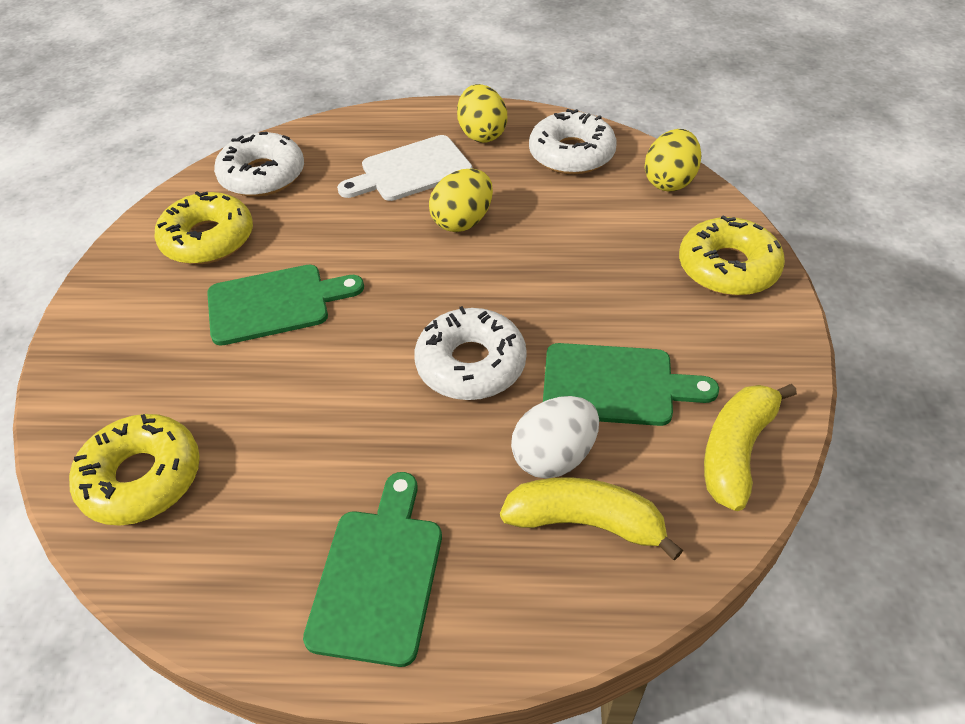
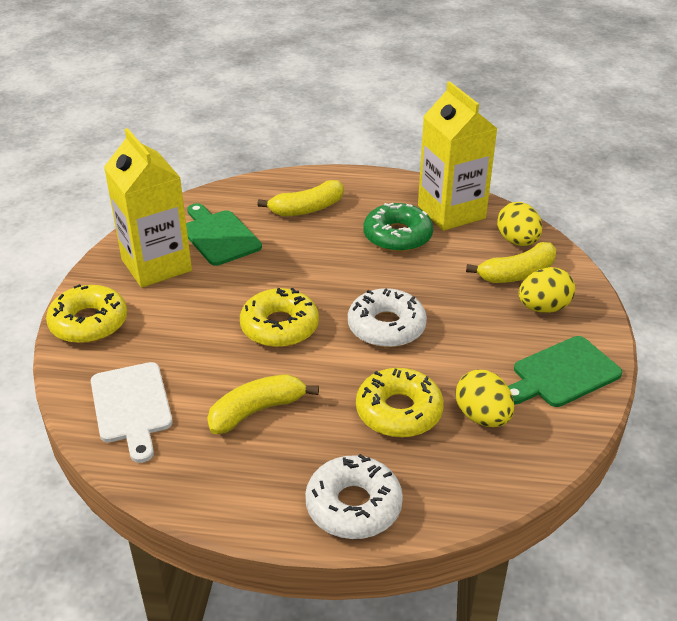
green cutting board: 3 -> 2
green donut: 0 -> 1
white donut: 3 -> 2
white egg: 1 -> 0
yellow banana: 2 -> 3
yellow carton: 0 -> 2

